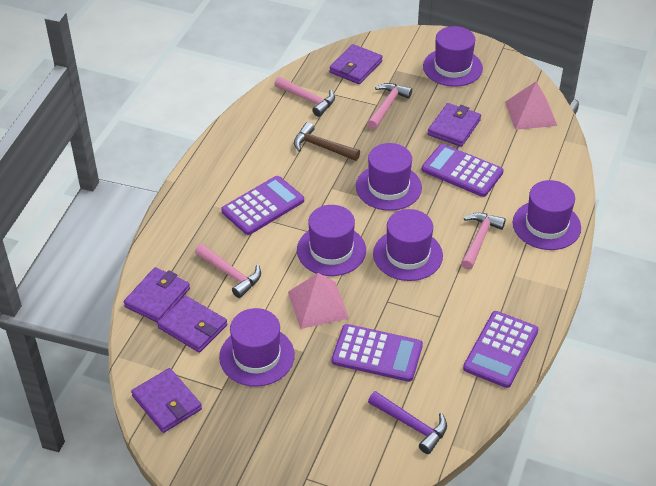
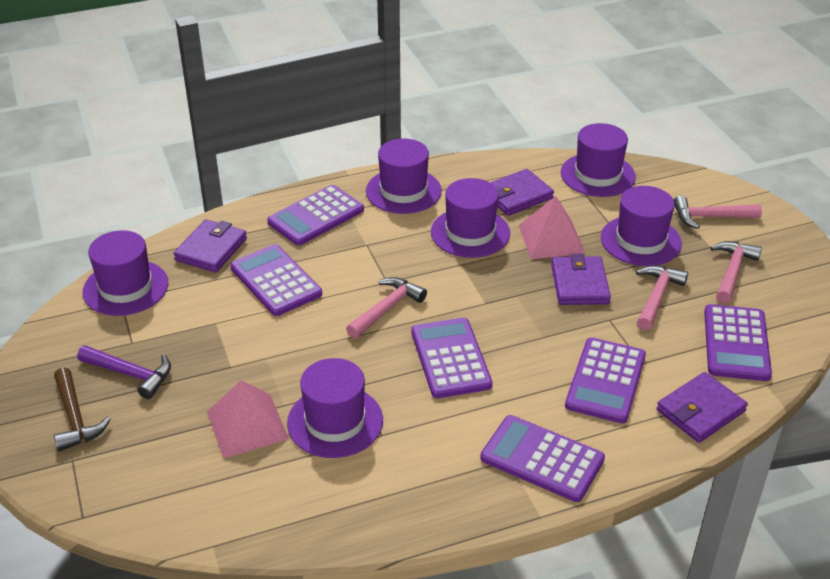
purple calculator: 4 -> 6
purple wallet: 5 -> 4

